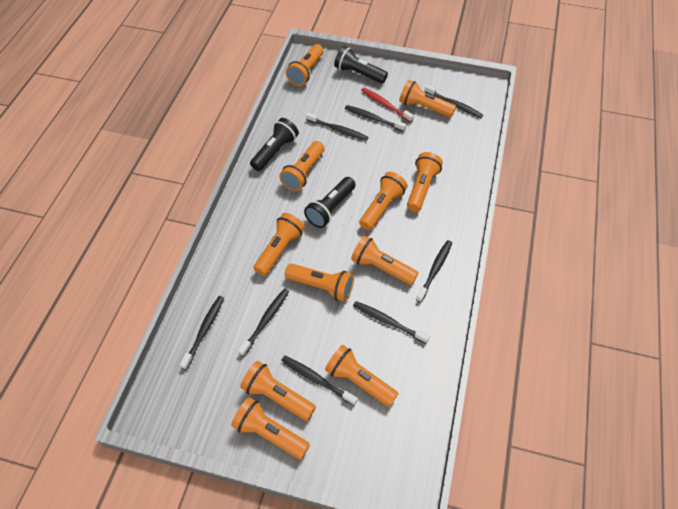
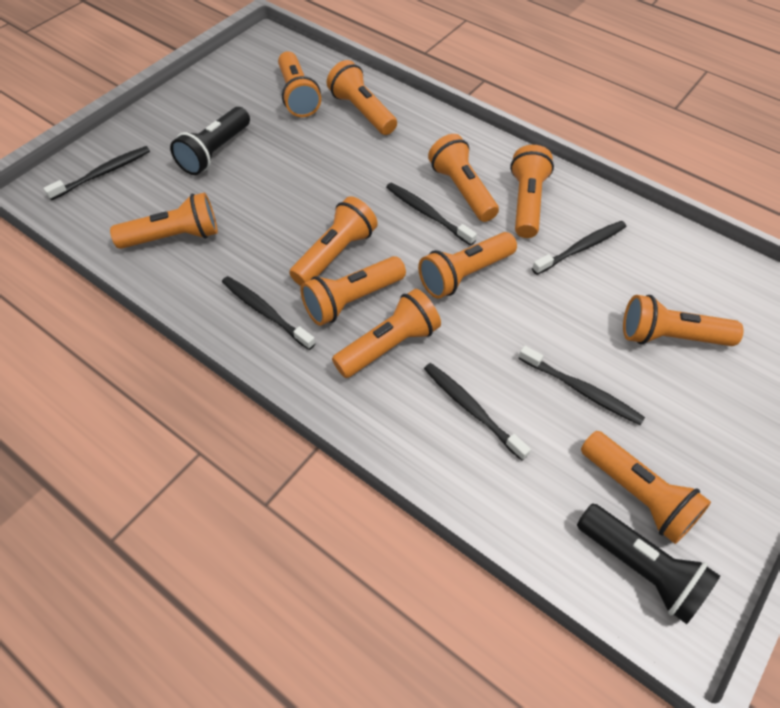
black flashlight: 3 -> 2
black toothbrush: 8 -> 6
red toothbrush: 1 -> 0

